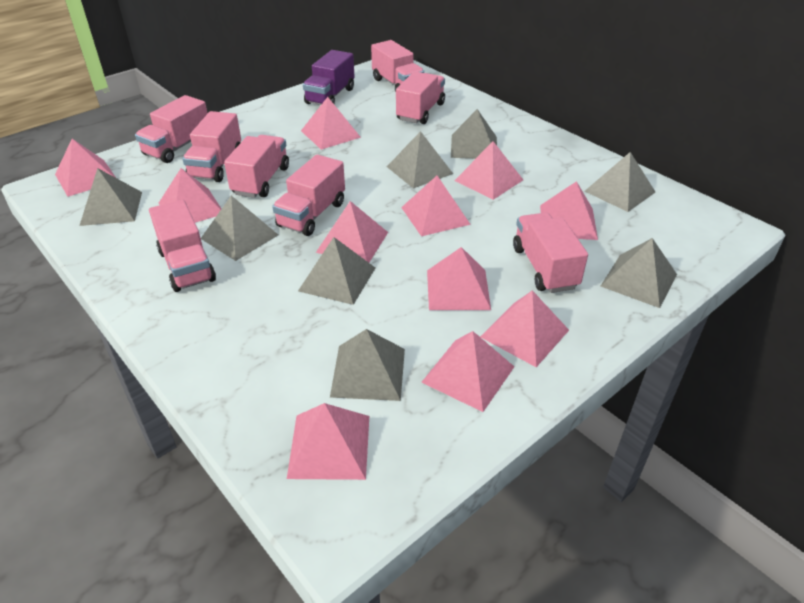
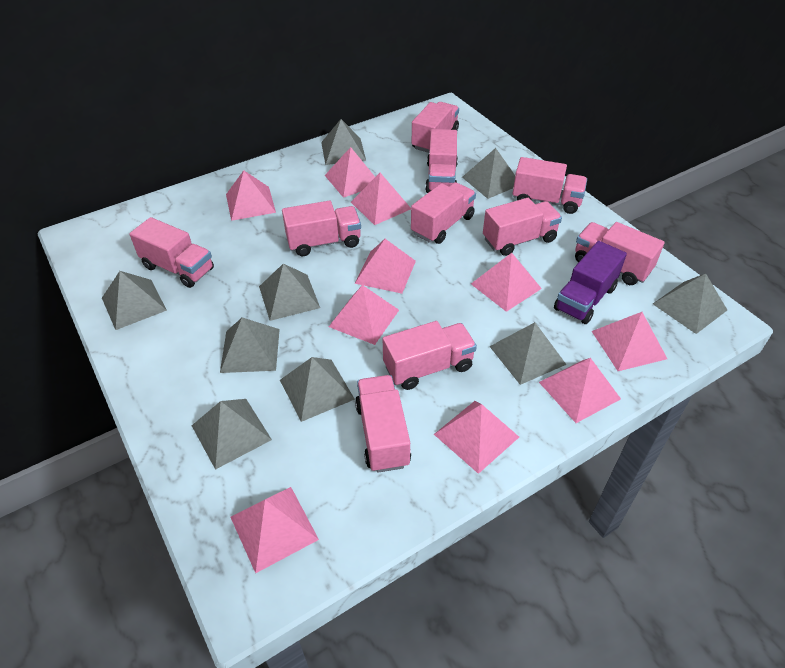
grey pyramid: 8 -> 9
pink pyramid: 11 -> 10
pink truck: 8 -> 10

